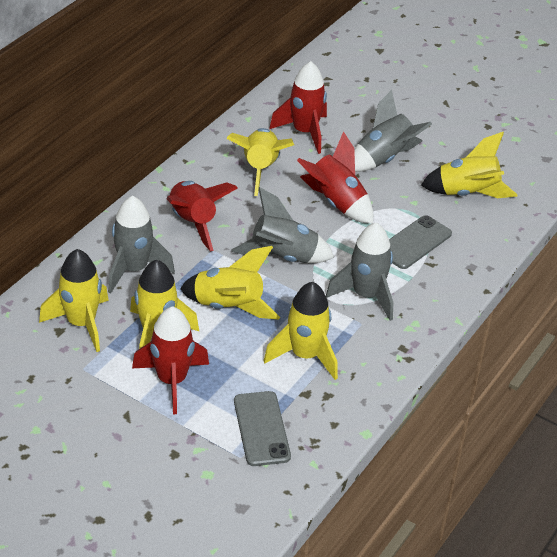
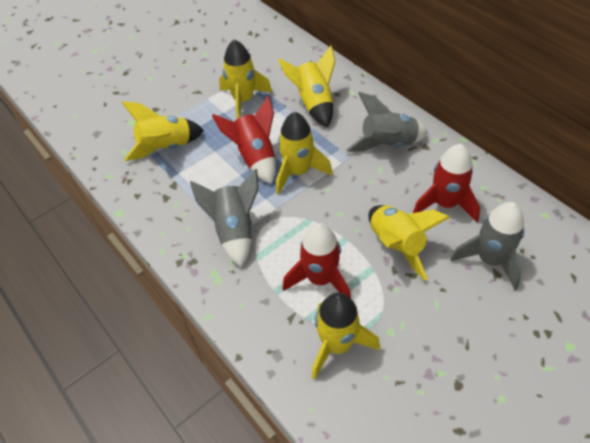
grey phone: 2 -> 0
grey rocket: 4 -> 3
red rocket: 4 -> 3

